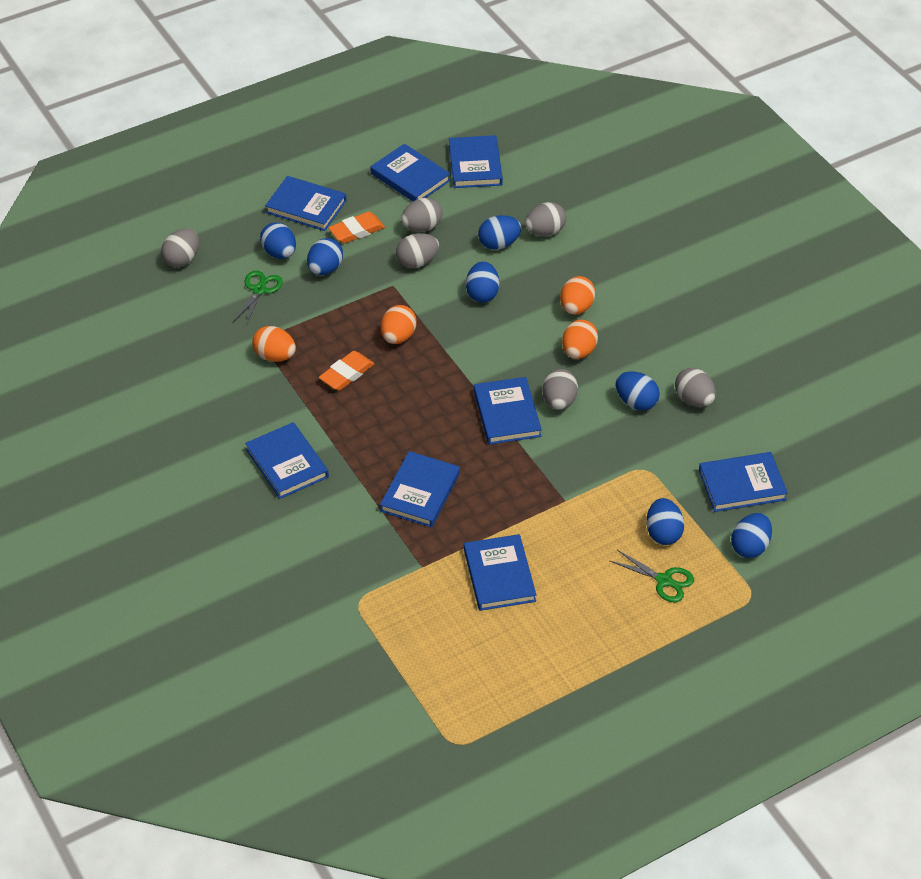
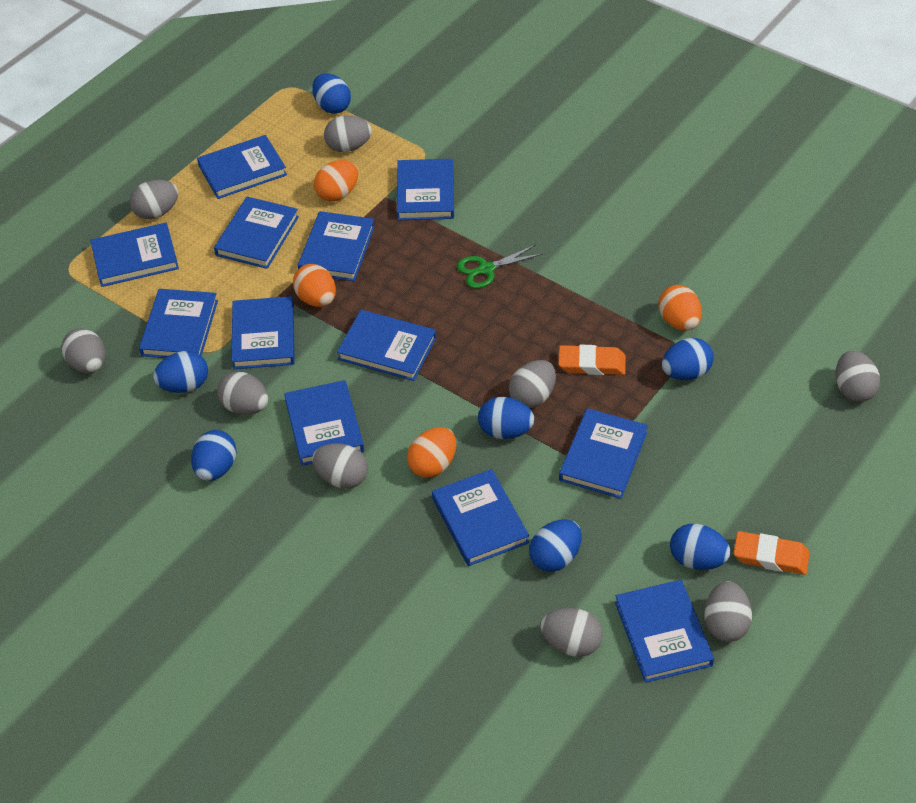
blue book: 8 -> 12
green scissors: 2 -> 1
grey egg: 6 -> 9

